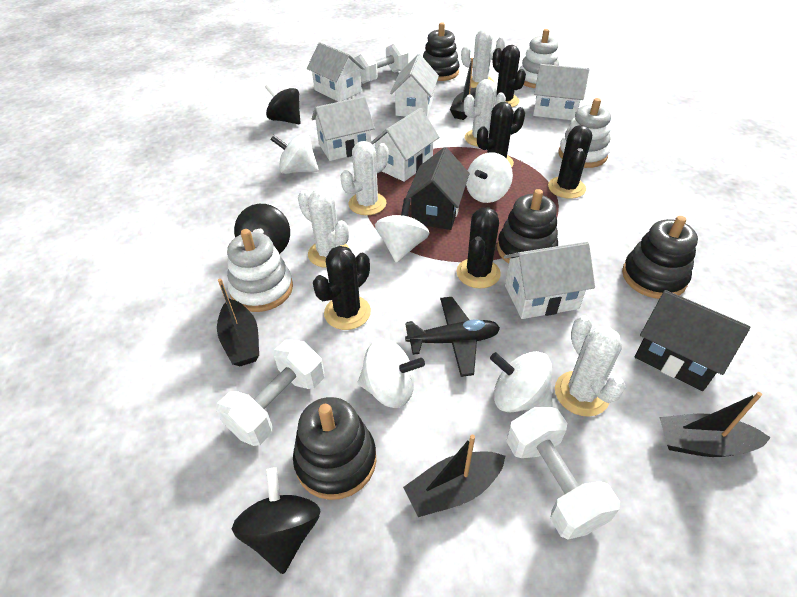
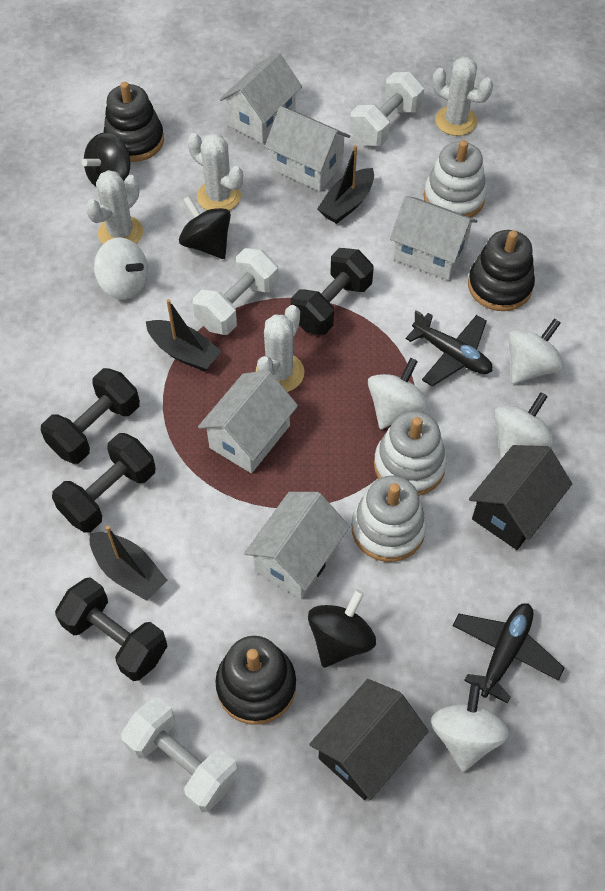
black boat: 4 -> 3
black cactus: 5 -> 0
black dumbbell: 0 -> 4
black plane: 1 -> 2
black stacking toy: 4 -> 3
white cactus: 5 -> 4
white house: 6 -> 5

